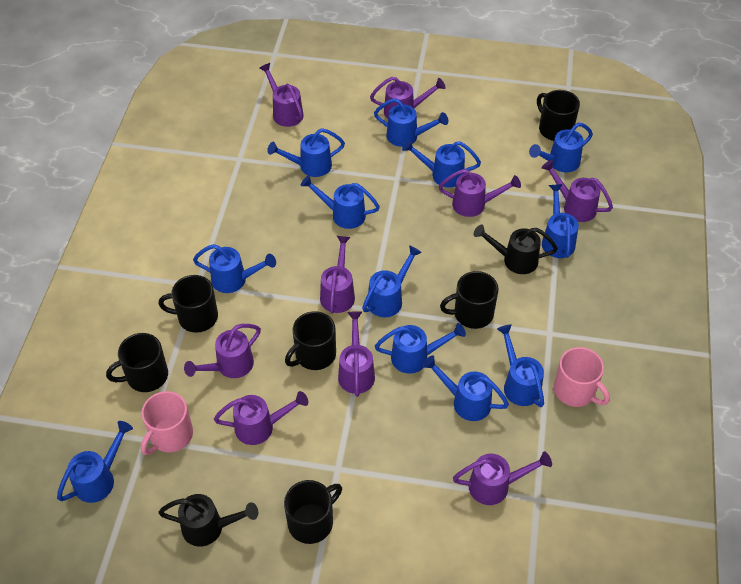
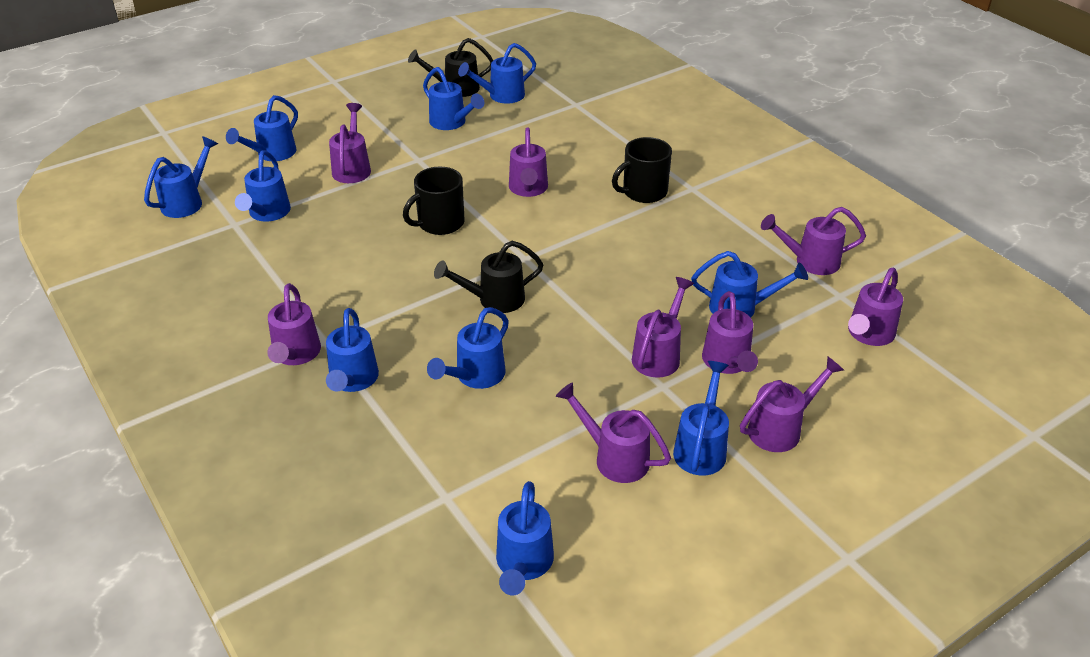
black mug: 6 -> 2
blue watering can: 12 -> 10
pink mug: 2 -> 0

